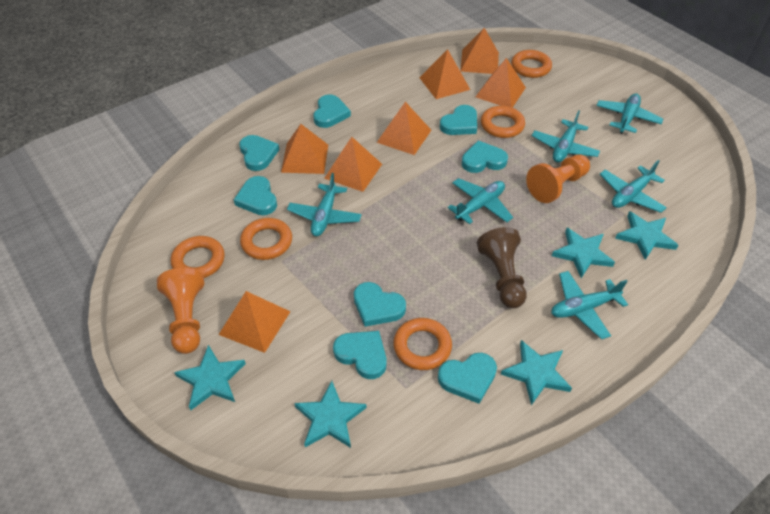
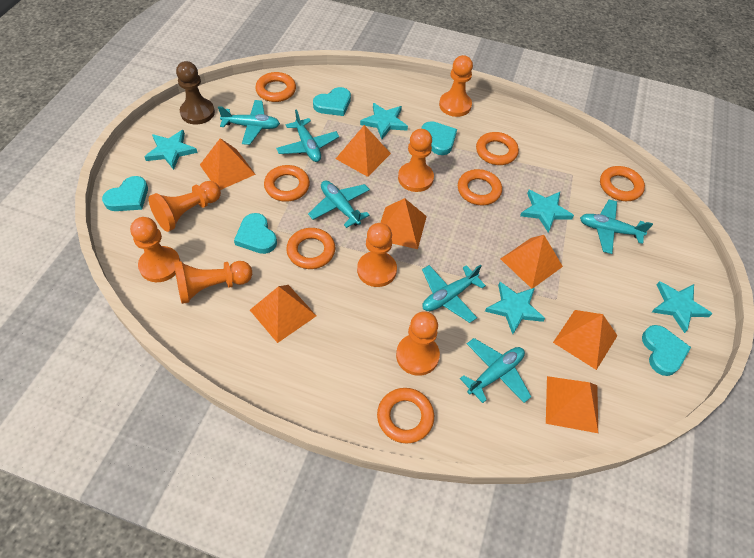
orange pawn: 2 -> 7
orange ring: 5 -> 7
turquoise heart: 8 -> 5

